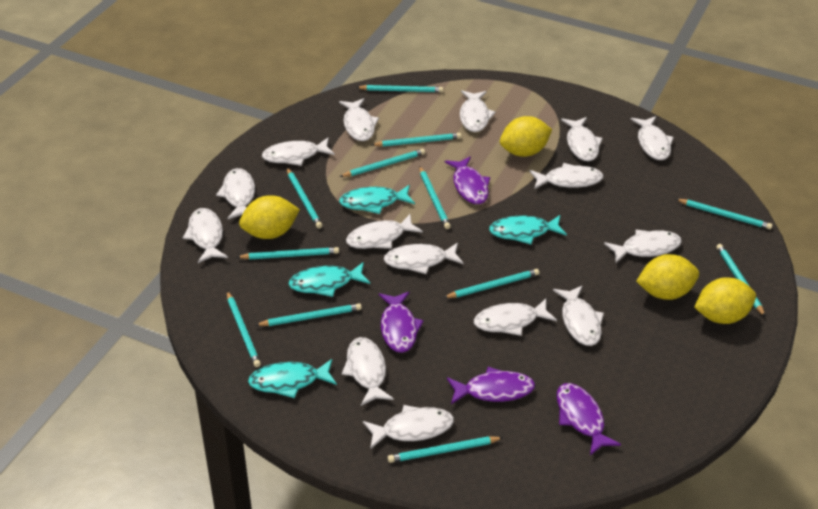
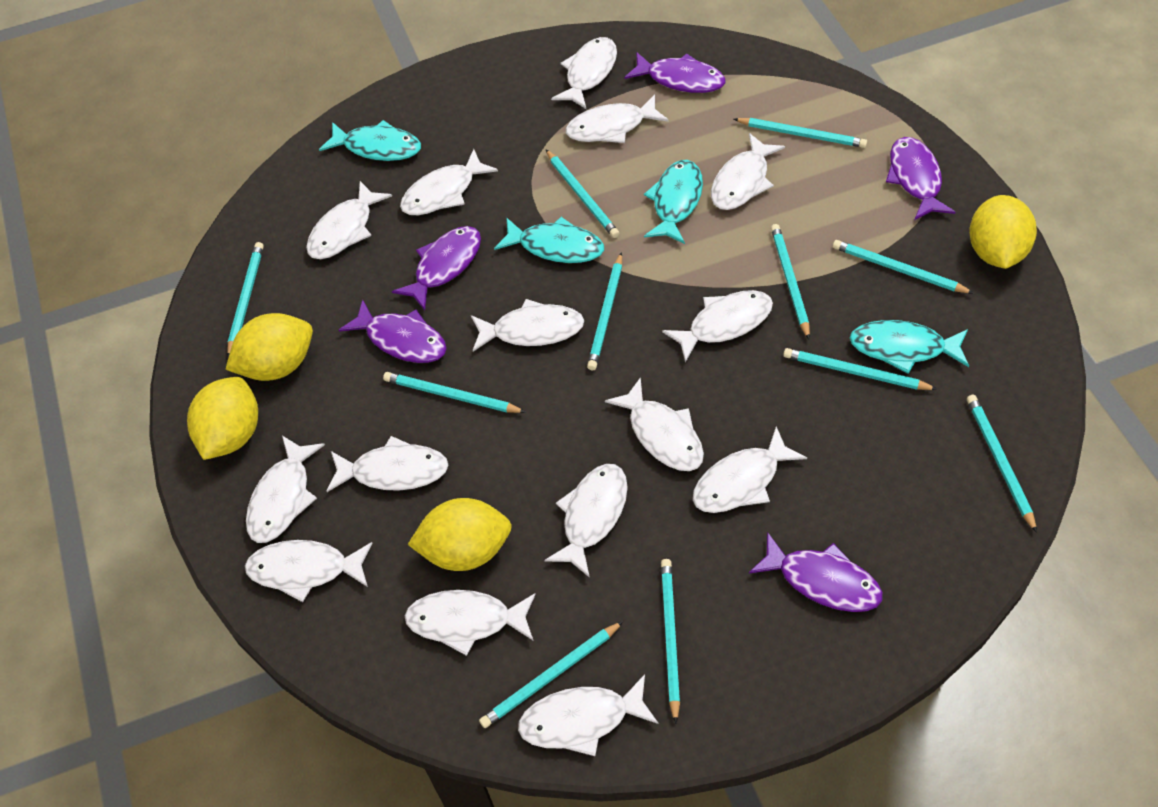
purple fish: 4 -> 5
turquoise pencil: 12 -> 11

